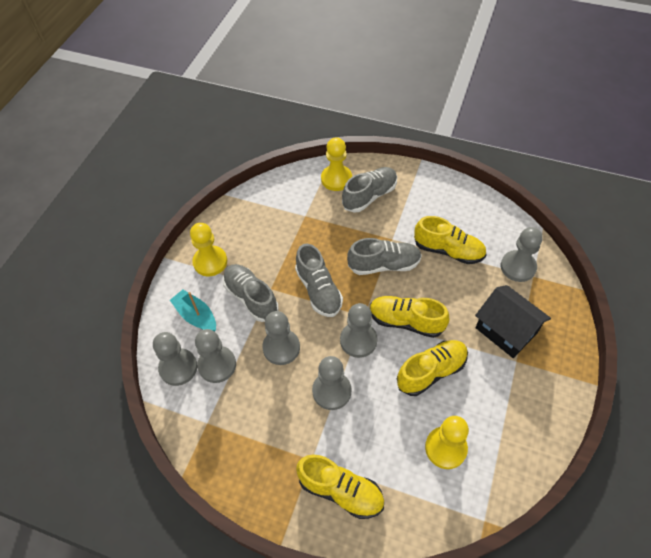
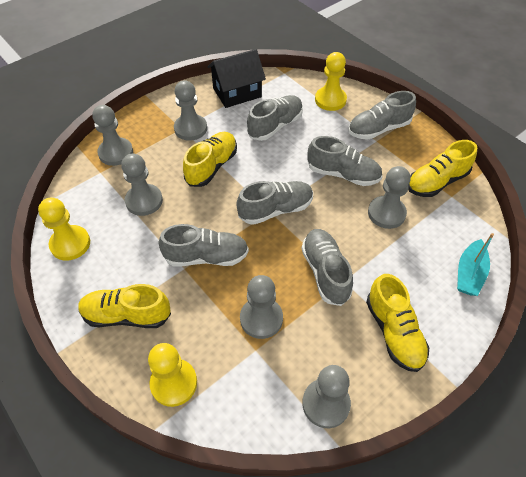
grey shoe: 4 -> 6

